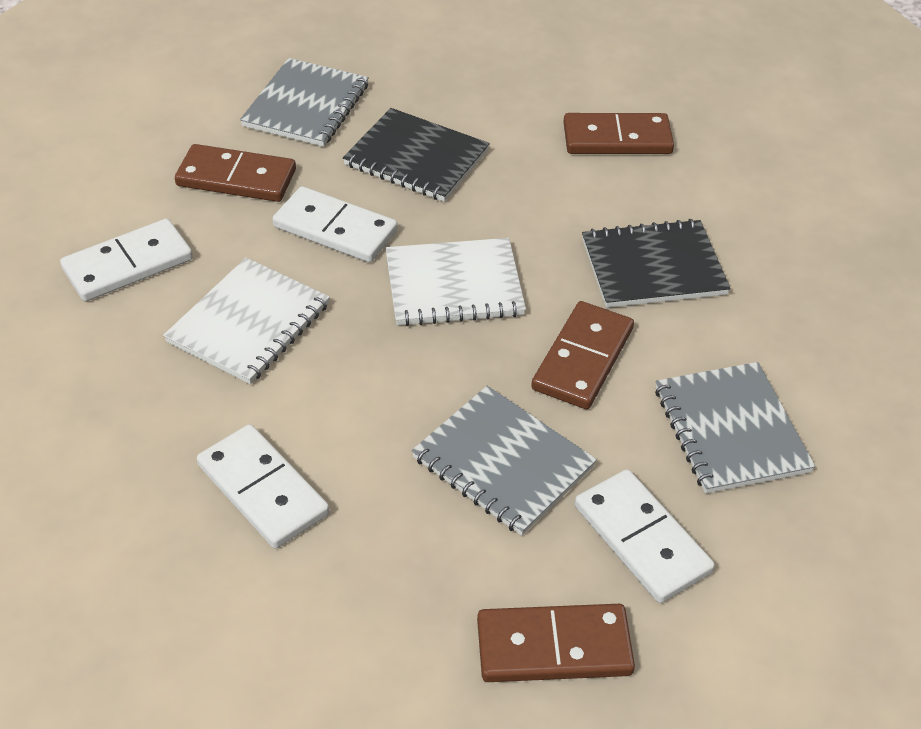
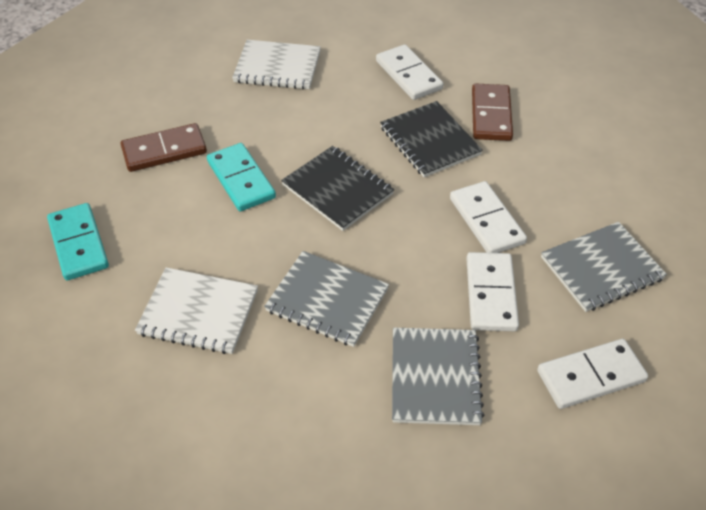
brown domino: 4 -> 2
turquoise domino: 0 -> 2

